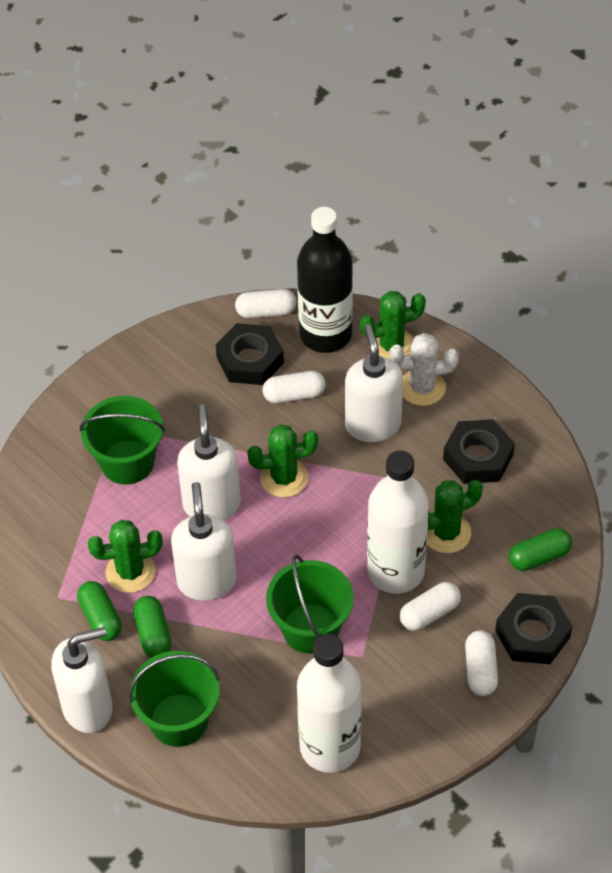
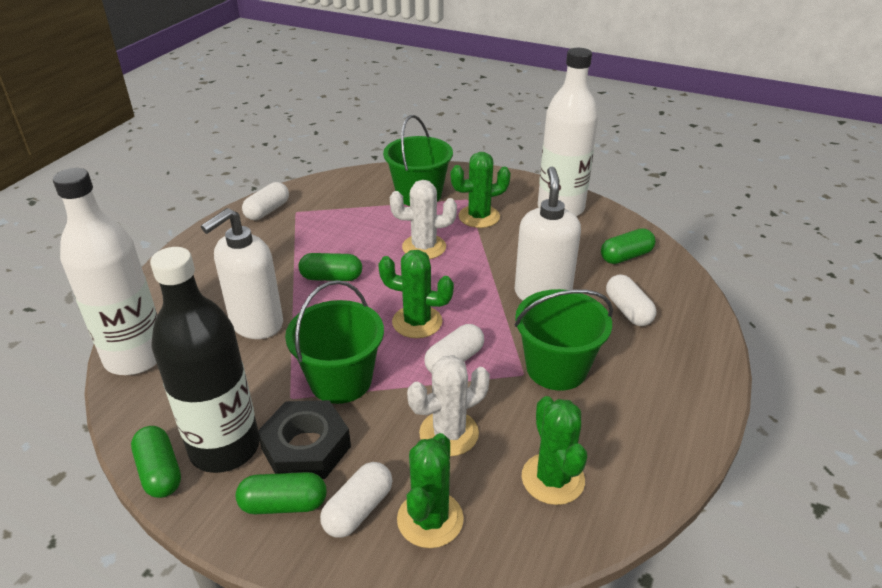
black nut: 3 -> 1
green capsule: 3 -> 4
white cactus: 1 -> 2
white soap dispenser: 4 -> 2

